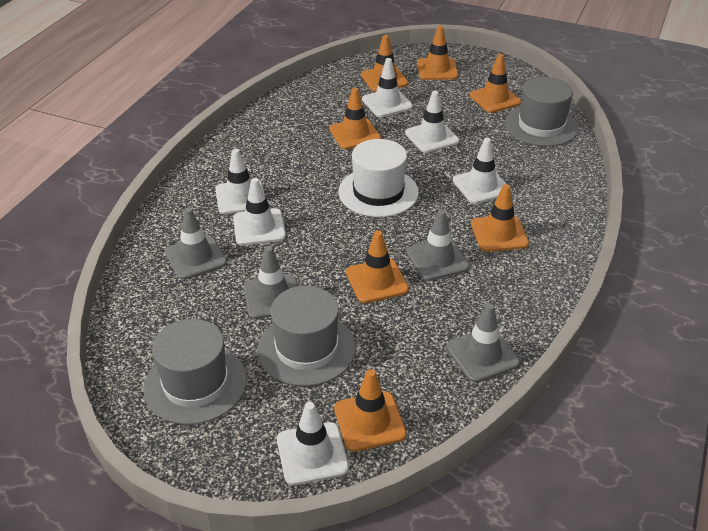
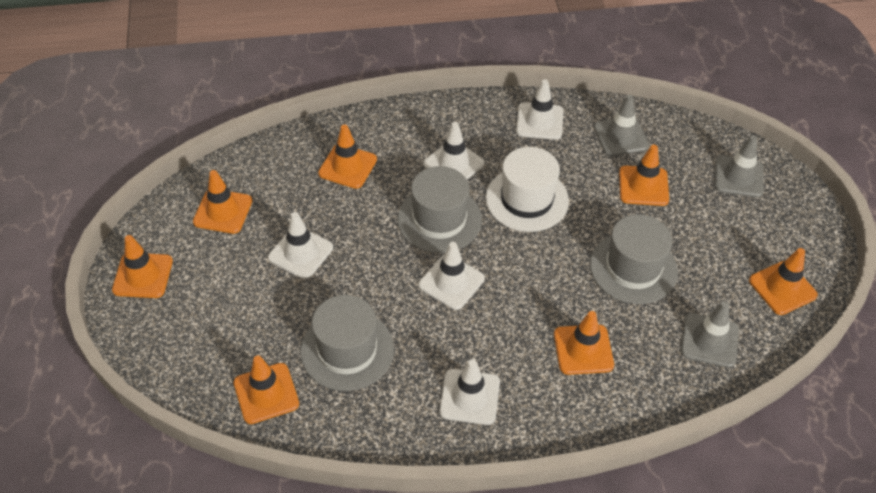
grey traffic cone: 4 -> 3
white traffic cone: 6 -> 5

